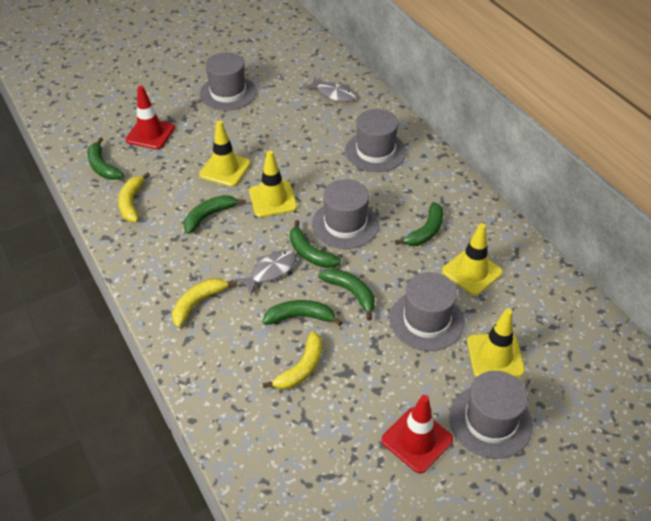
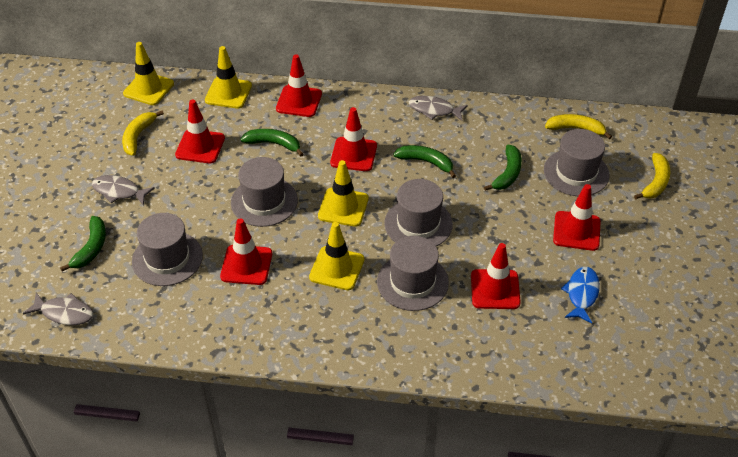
blue fish: 0 -> 1
green banana: 6 -> 4
grey fish: 2 -> 3
red traffic cone: 2 -> 6

